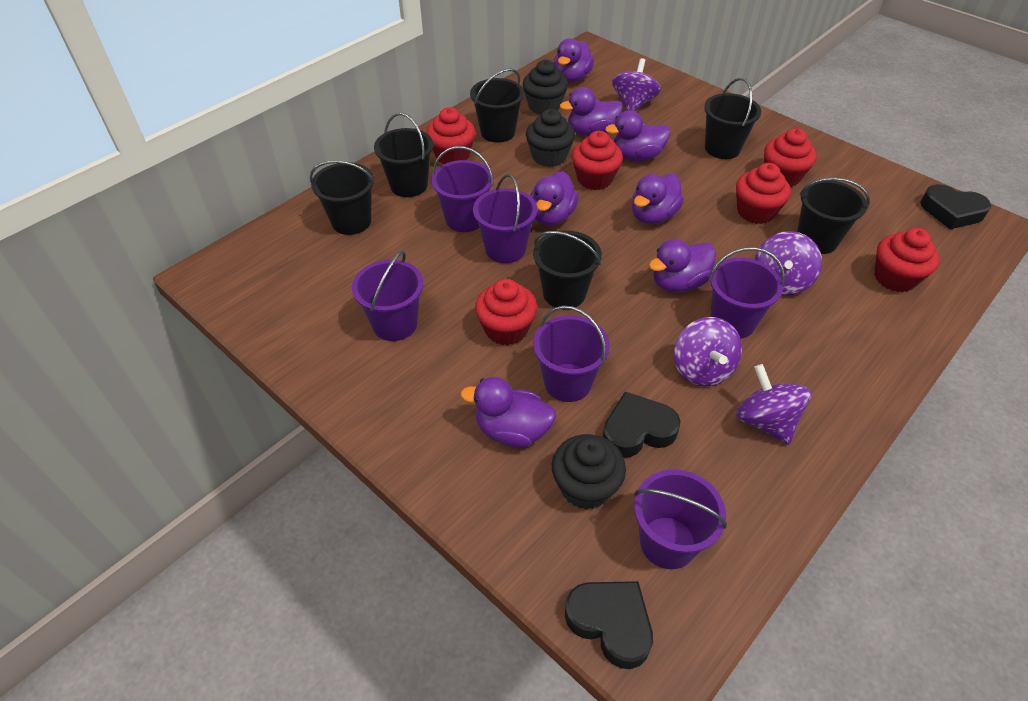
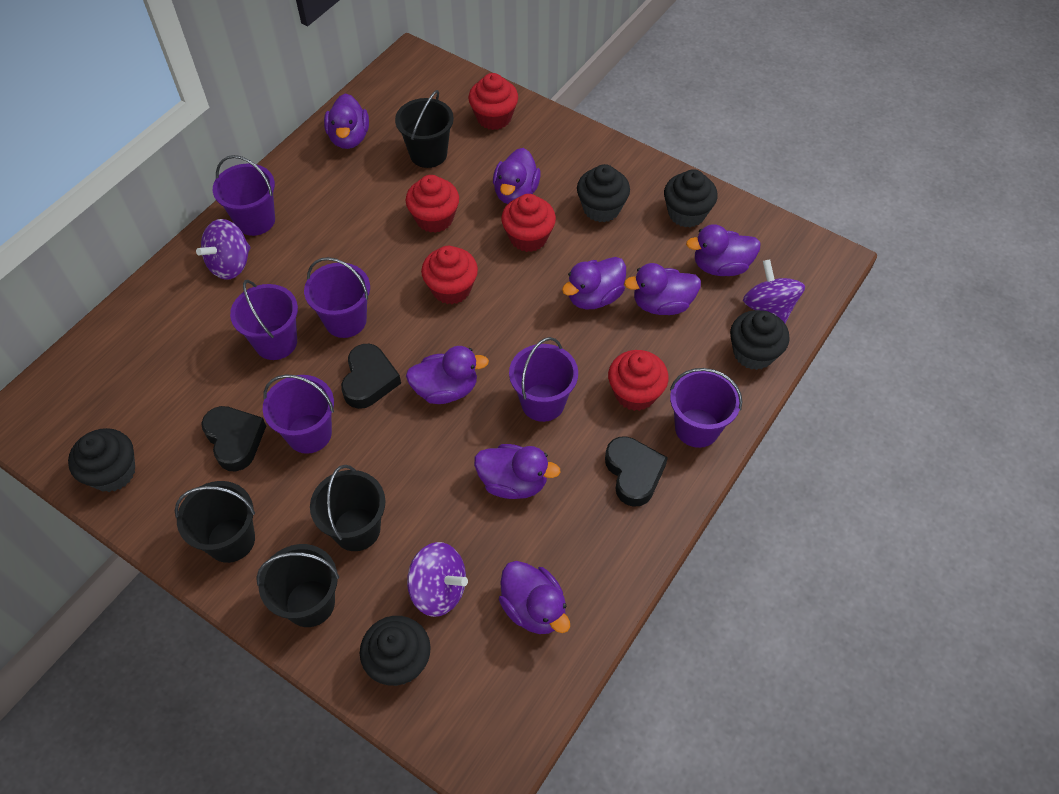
black bucket: 6 -> 4
black cupcake: 3 -> 5
purple duck: 7 -> 8
purple spinning top: 4 -> 3
red cupcake: 6 -> 5

